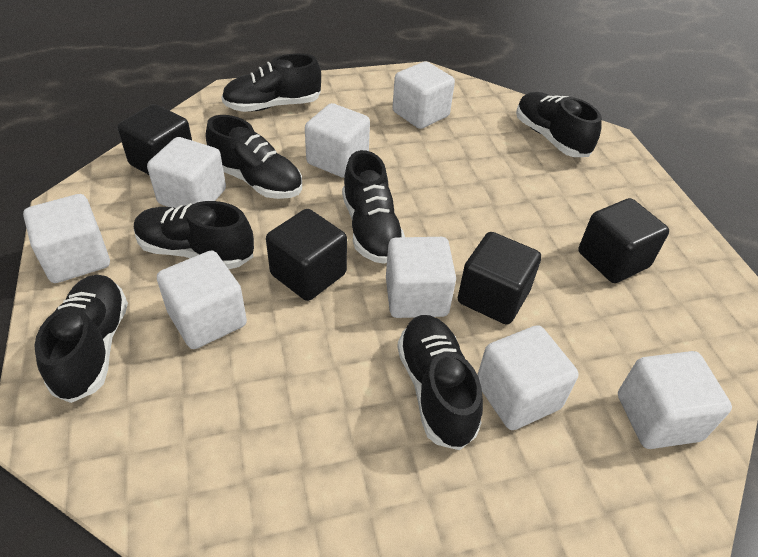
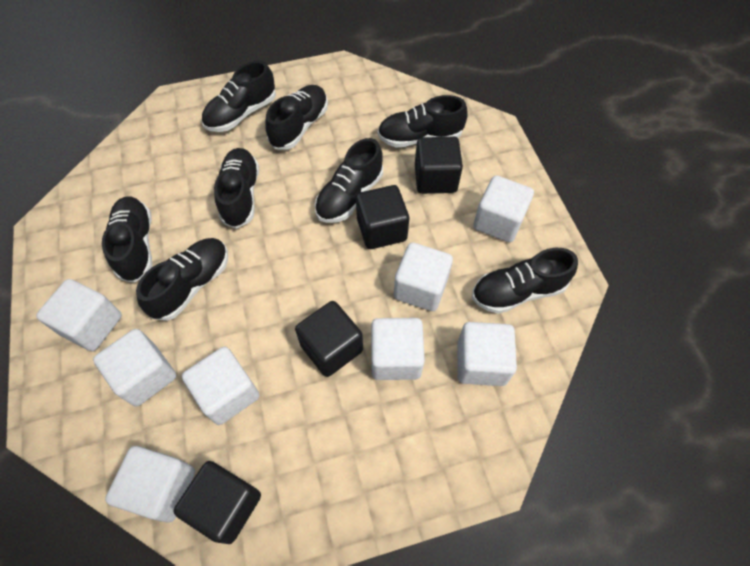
black shoe: 7 -> 8

